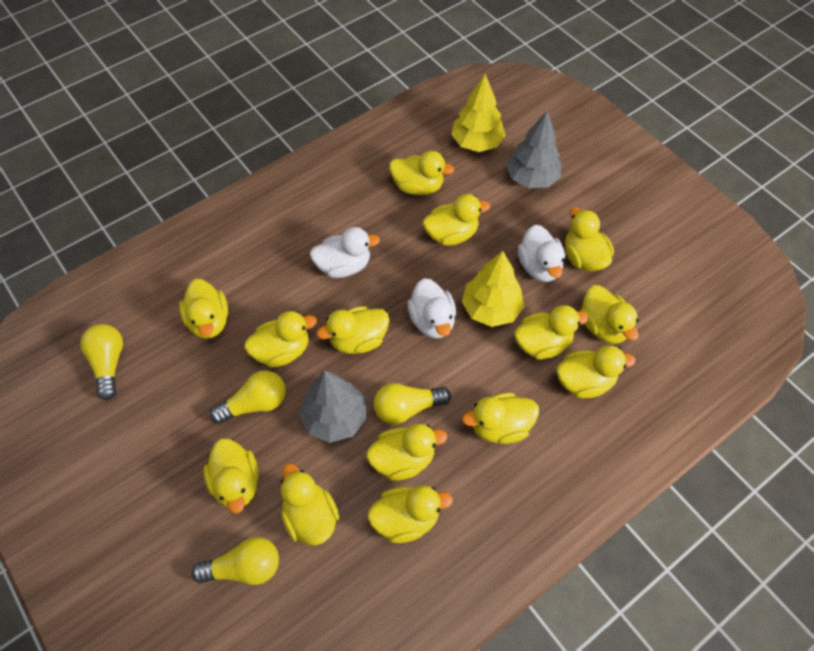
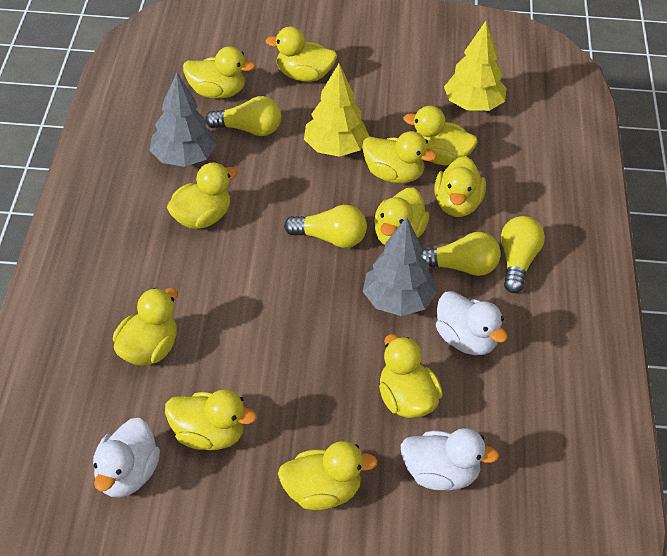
yellow duck: 14 -> 11

